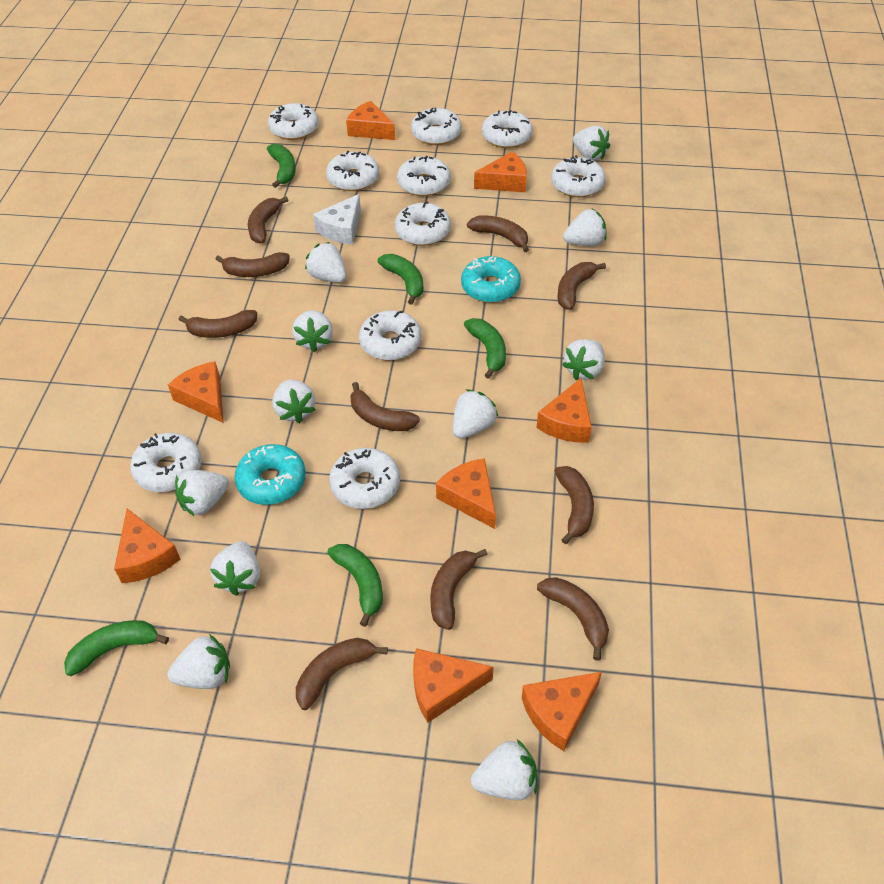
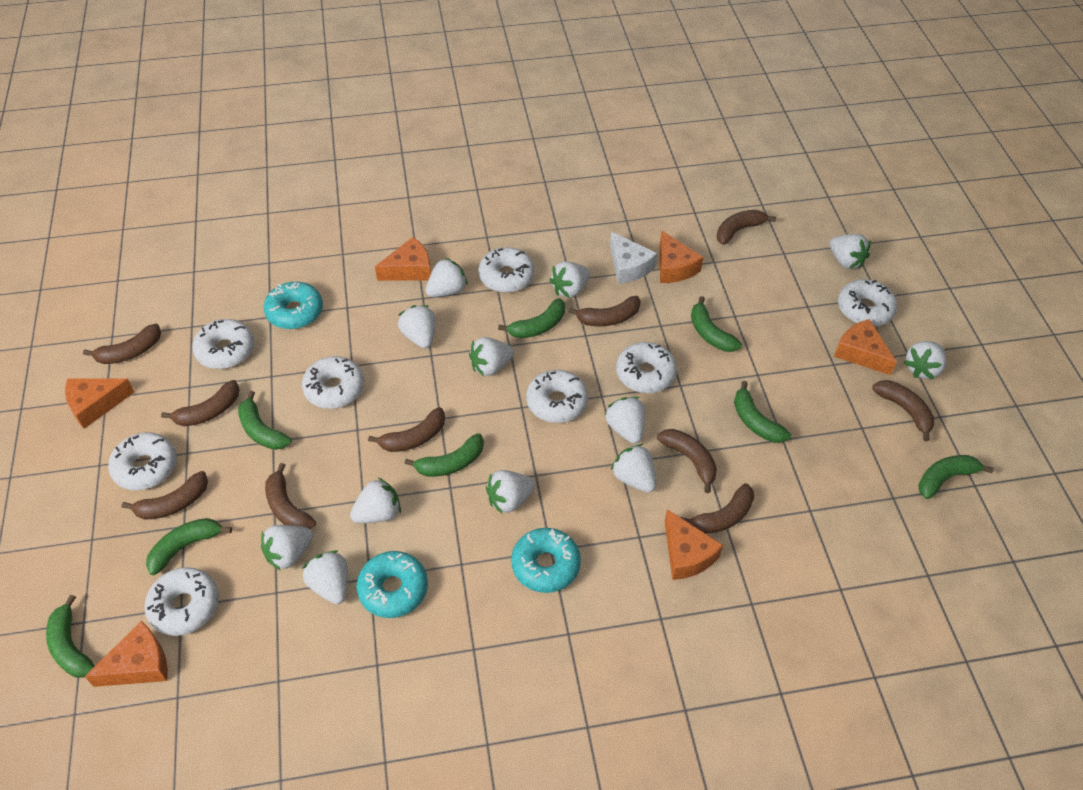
green banana: 5 -> 8
orange cheese: 8 -> 6
turquoise donut: 2 -> 3
white donut: 10 -> 8
white strawberry: 11 -> 12

